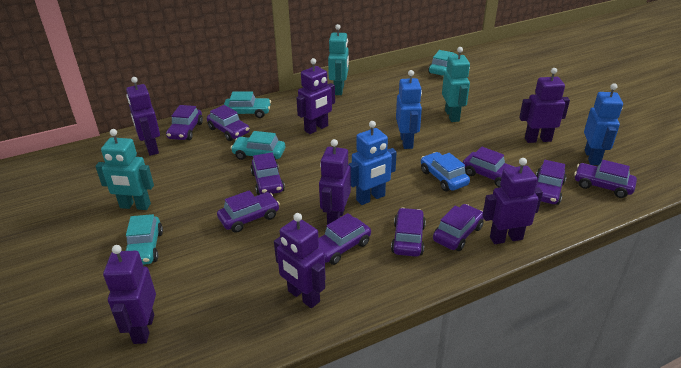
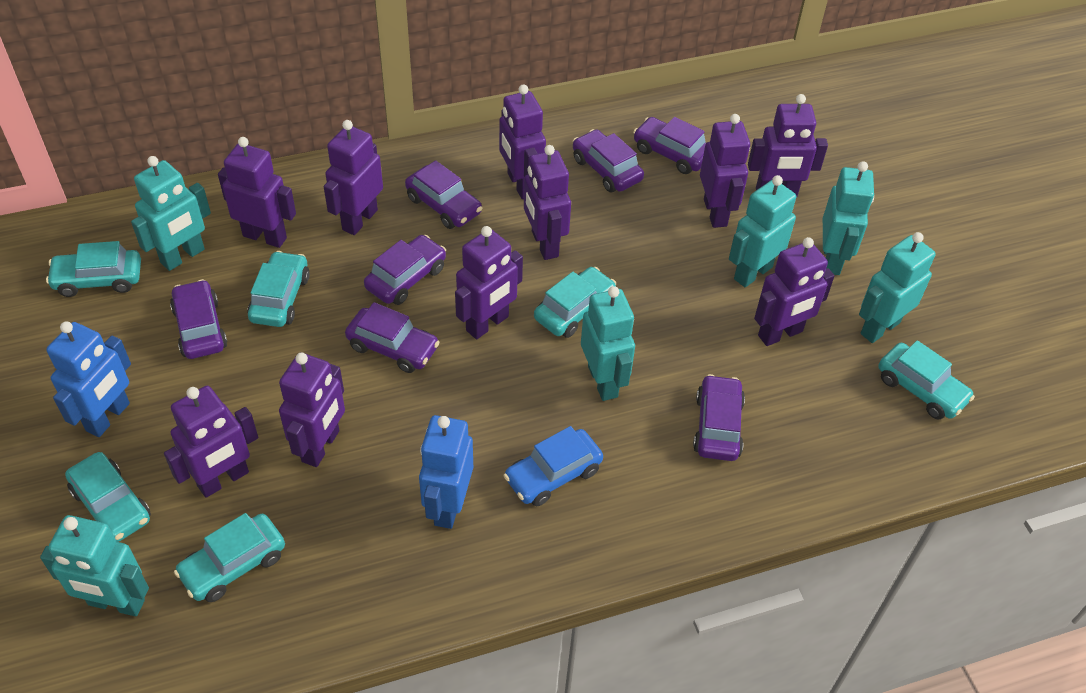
blue robot: 3 -> 2
purple car: 10 -> 7
purple robot: 7 -> 10
turquoise car: 4 -> 6
turquoise robot: 3 -> 6

